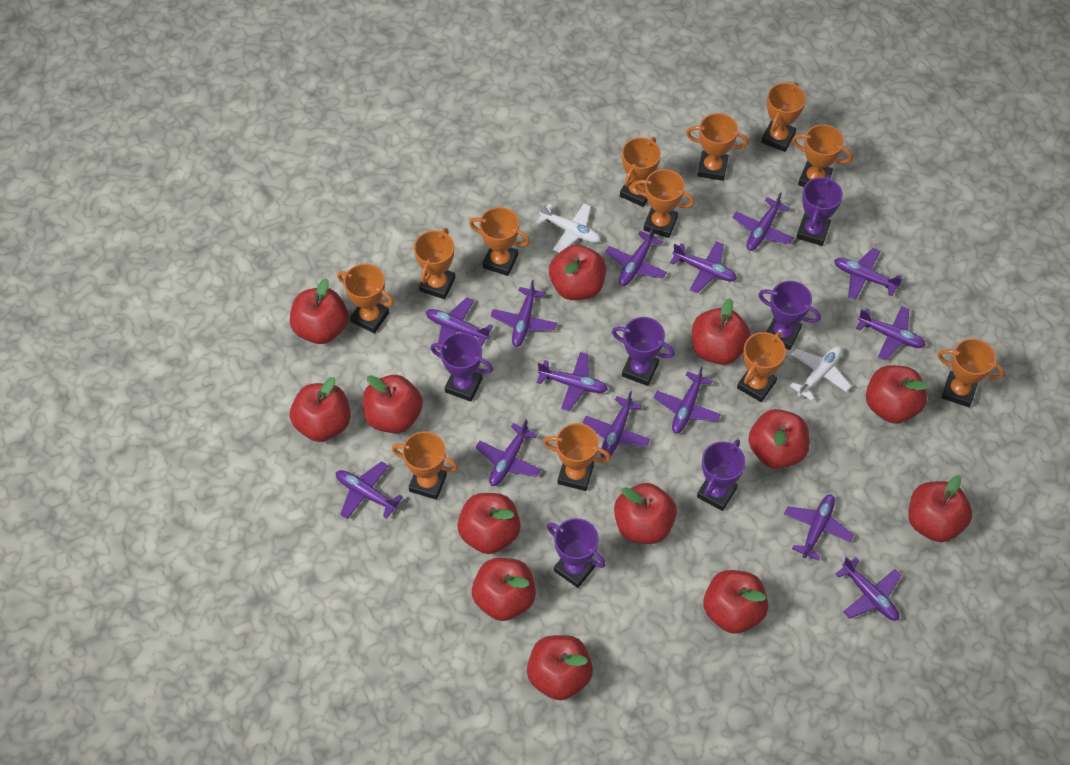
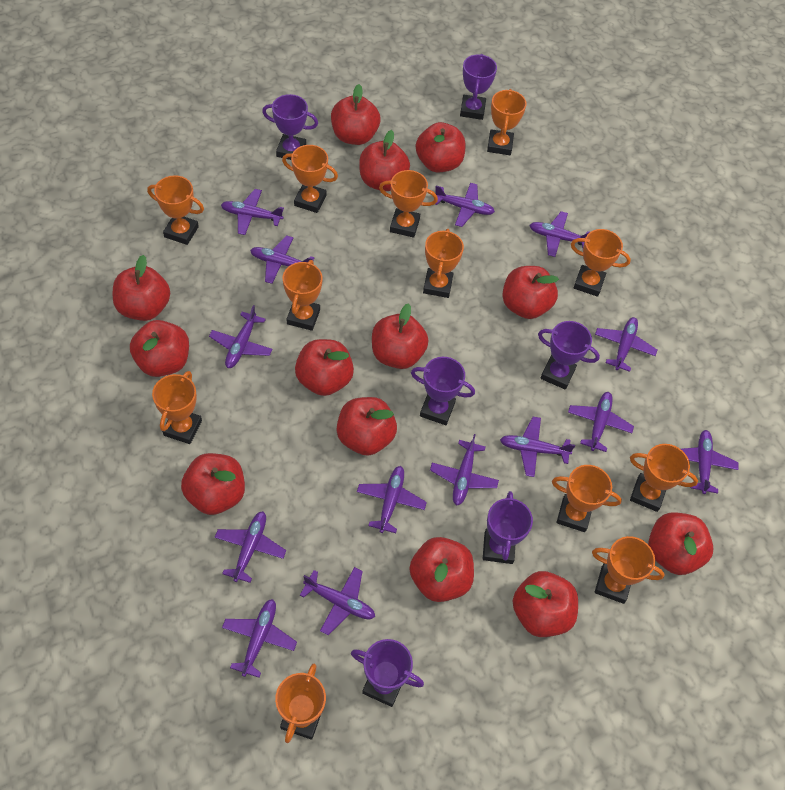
white plane: 2 -> 0

